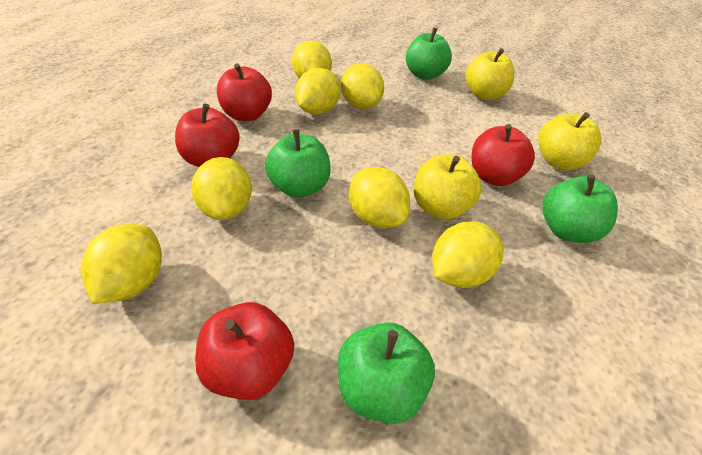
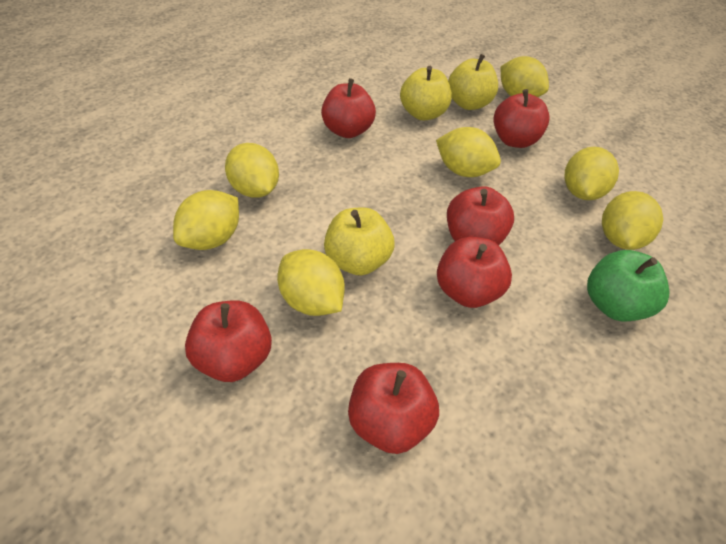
green apple: 4 -> 1
red apple: 4 -> 6

